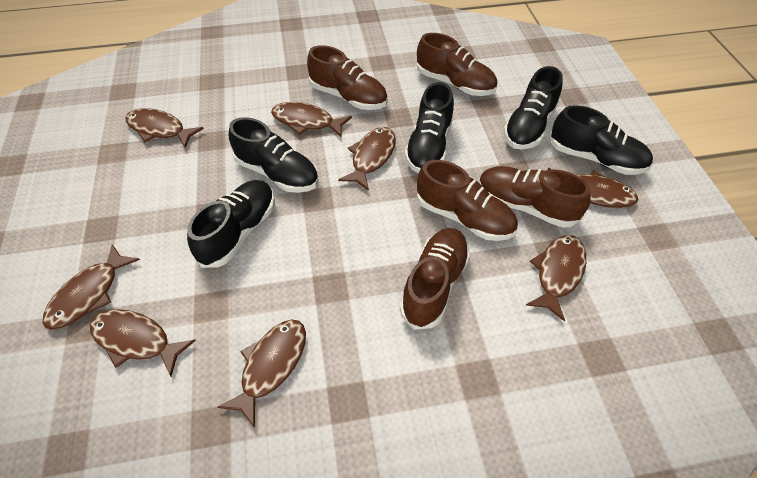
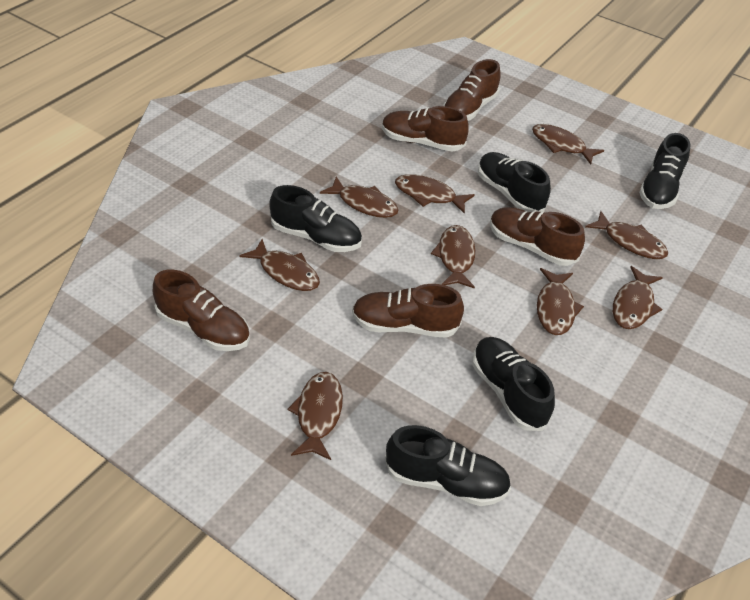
brown fish: 8 -> 9

